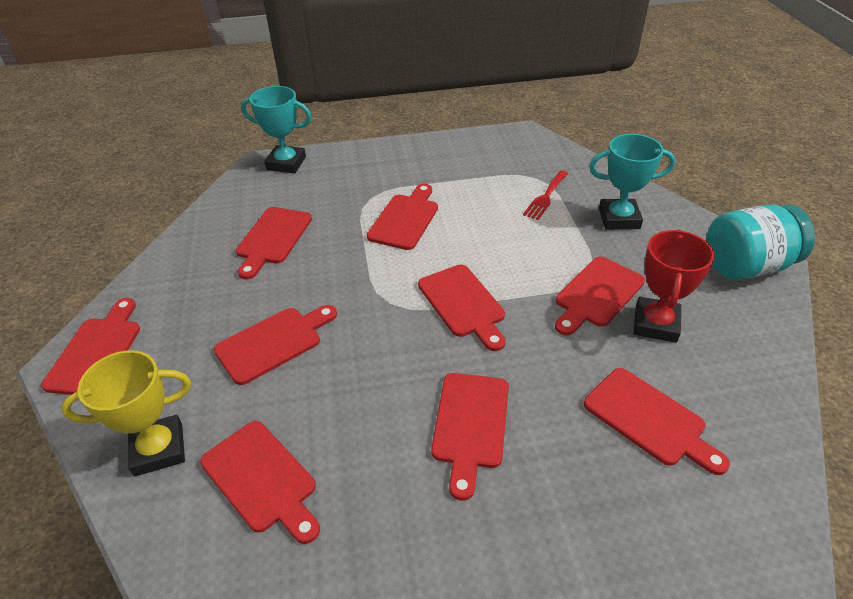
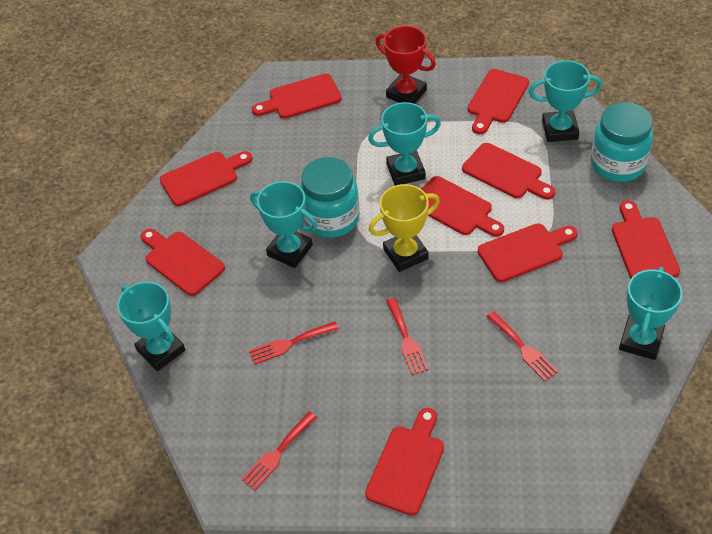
red fork: 1 -> 4
turquoise jar: 1 -> 2
turquoise trophy: 2 -> 5

